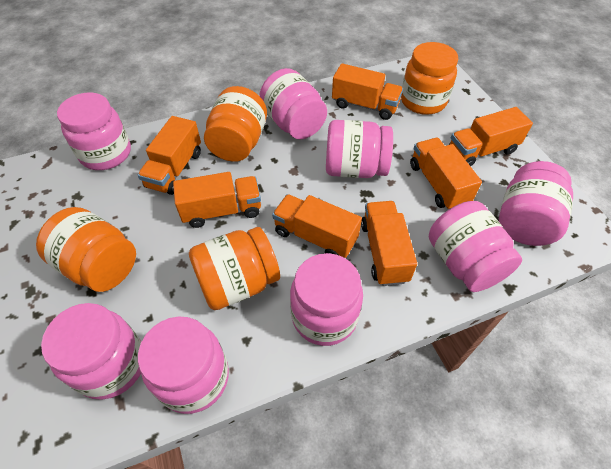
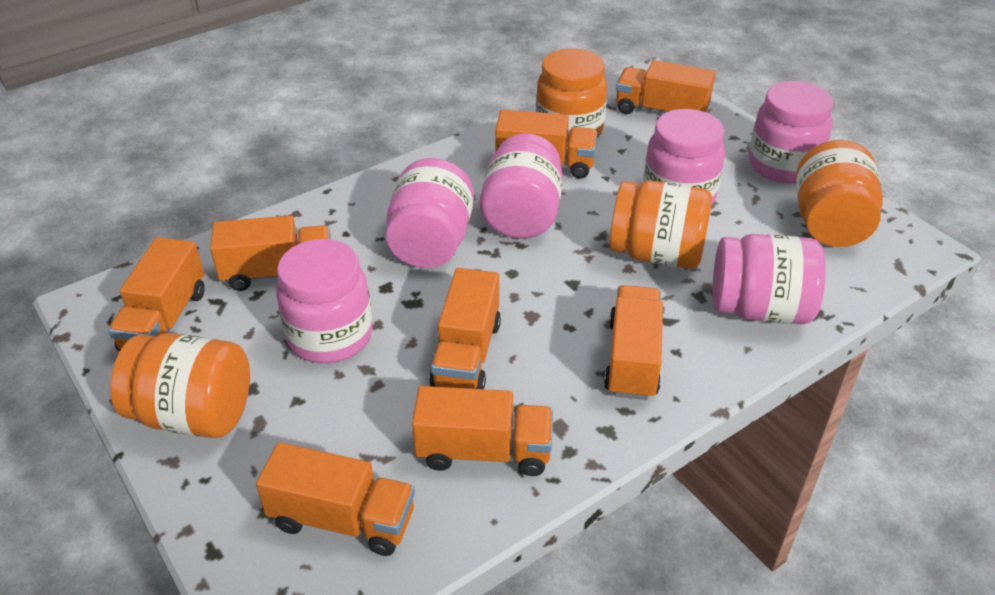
orange truck: 7 -> 8
pink jar: 8 -> 6

